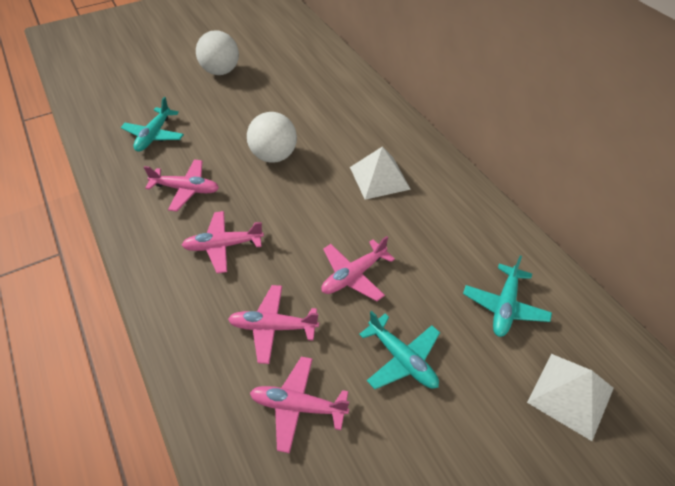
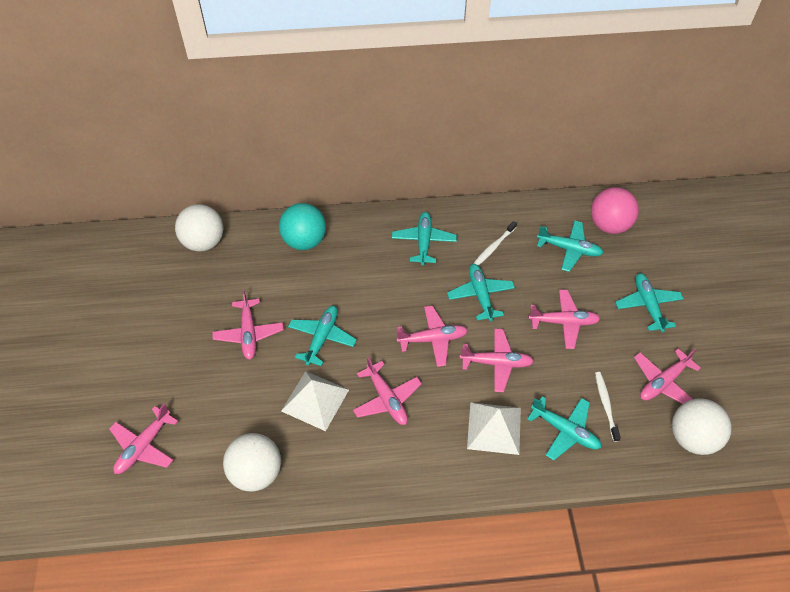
pink ball: 0 -> 1
pink plane: 5 -> 7
turquoise ball: 0 -> 1
turquoise plane: 3 -> 6
white ball: 2 -> 3
white toothbrush: 0 -> 2

